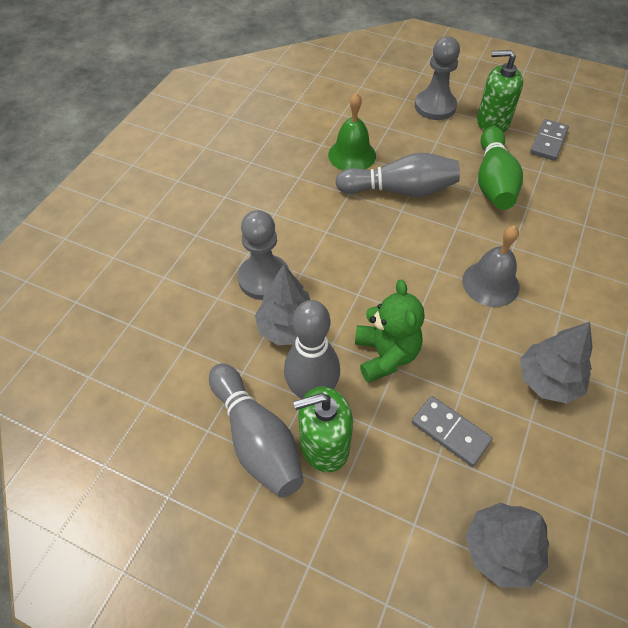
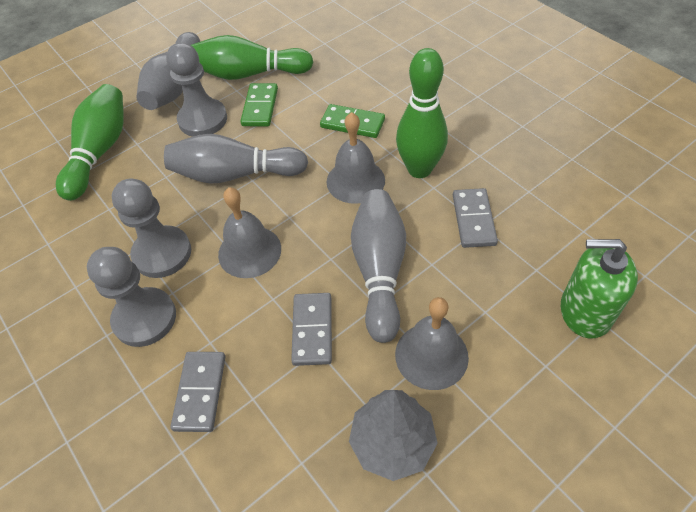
green bell: 1 -> 0
green bowling pin: 1 -> 3
green domino: 0 -> 2
green soap dispenser: 2 -> 1
green teddy bear: 1 -> 0
grey bell: 1 -> 3
grey domino: 2 -> 3
grey pawn: 2 -> 3
grey tree: 3 -> 1

